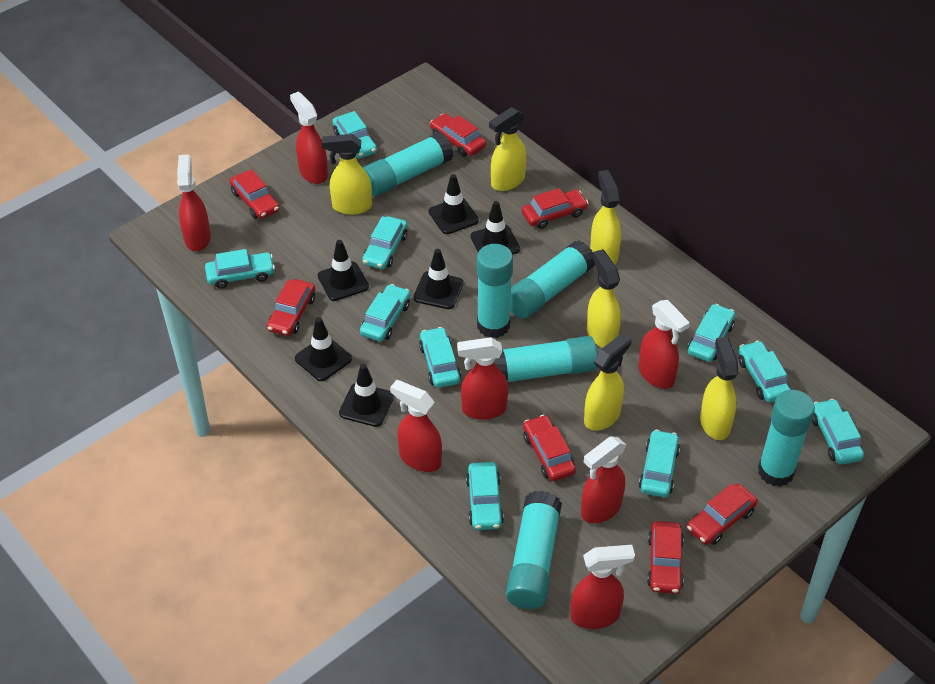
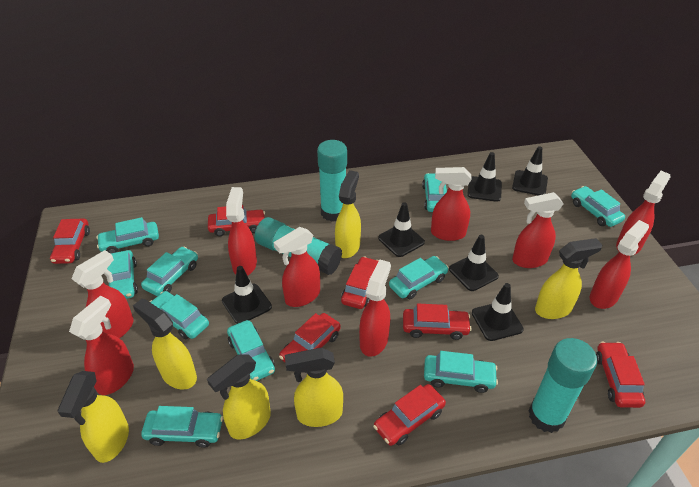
red spray bottle: 7 -> 9
turquoise glue stick: 6 -> 3

